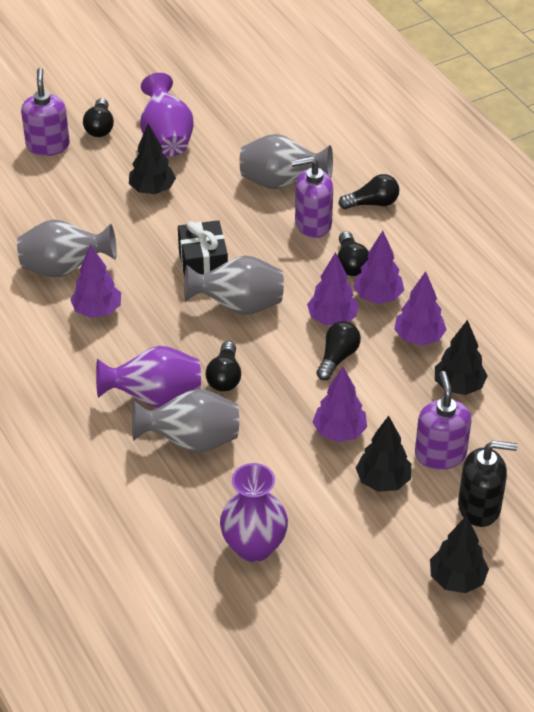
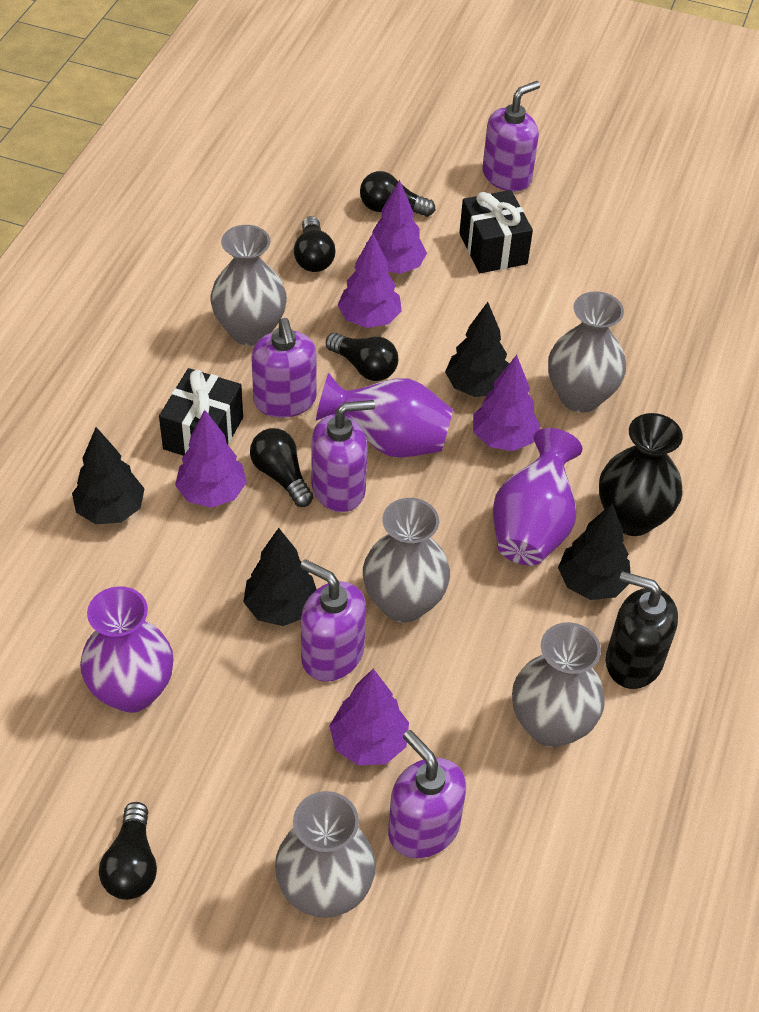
black gift: 1 -> 2
black vase: 0 -> 1
grey vase: 4 -> 5
purple soap dispenser: 3 -> 5

